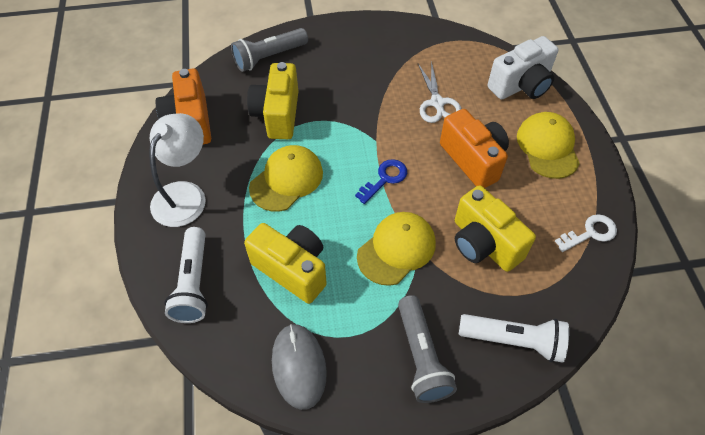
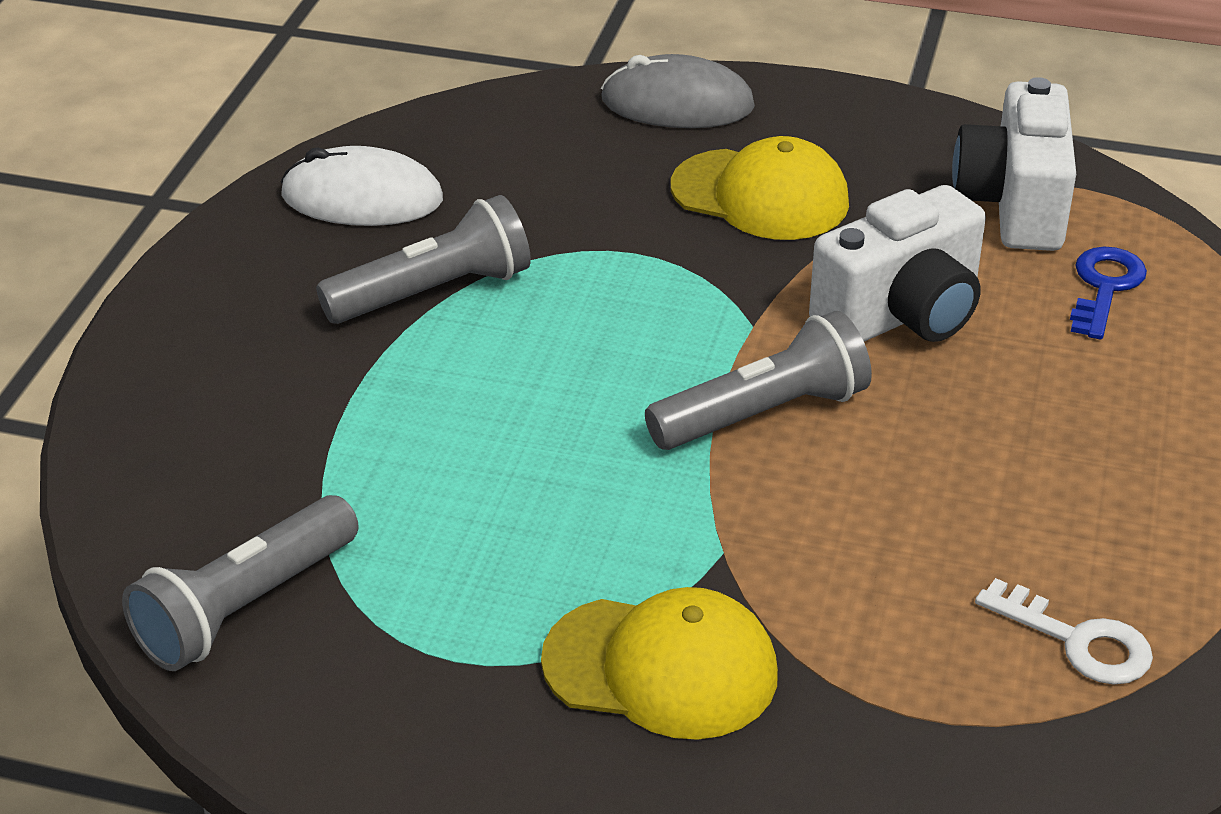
grey flashlight: 2 -> 3
orange camera: 2 -> 0
white camera: 1 -> 2
white flashlight: 2 -> 0
white lamp: 1 -> 0
white mouse: 0 -> 1
white scissors: 1 -> 0
yellow camera: 3 -> 0
yellow cap: 3 -> 2

